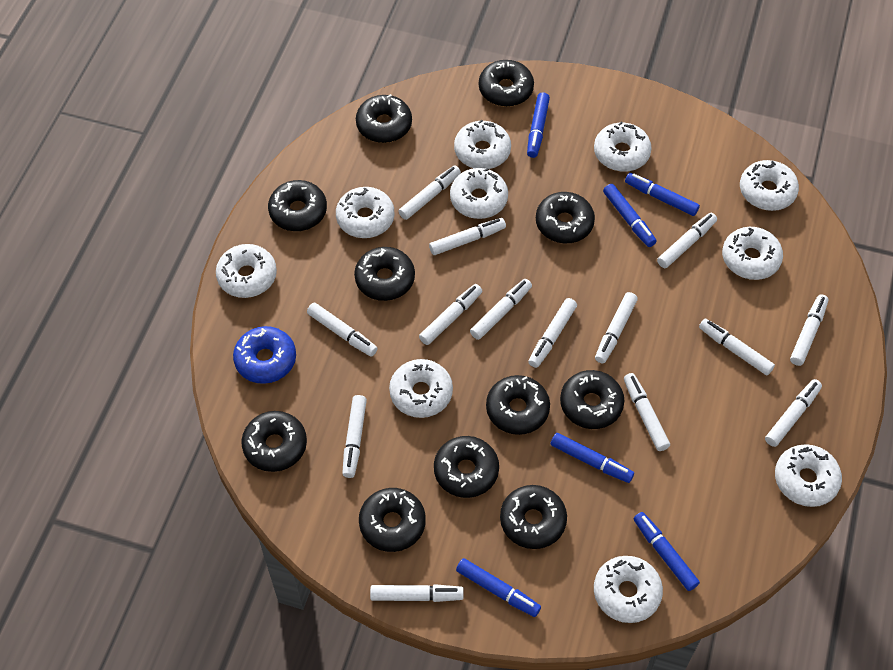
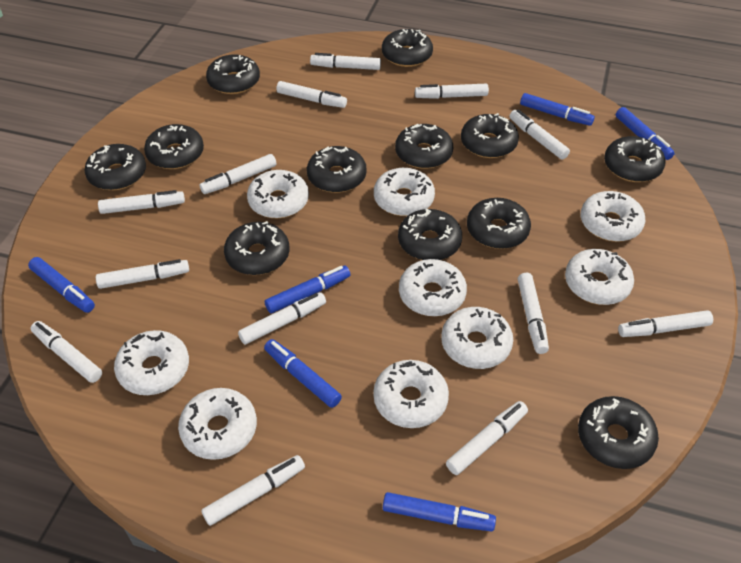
black donut: 11 -> 12
blue donut: 1 -> 0
white donut: 10 -> 9
white marker: 14 -> 13

